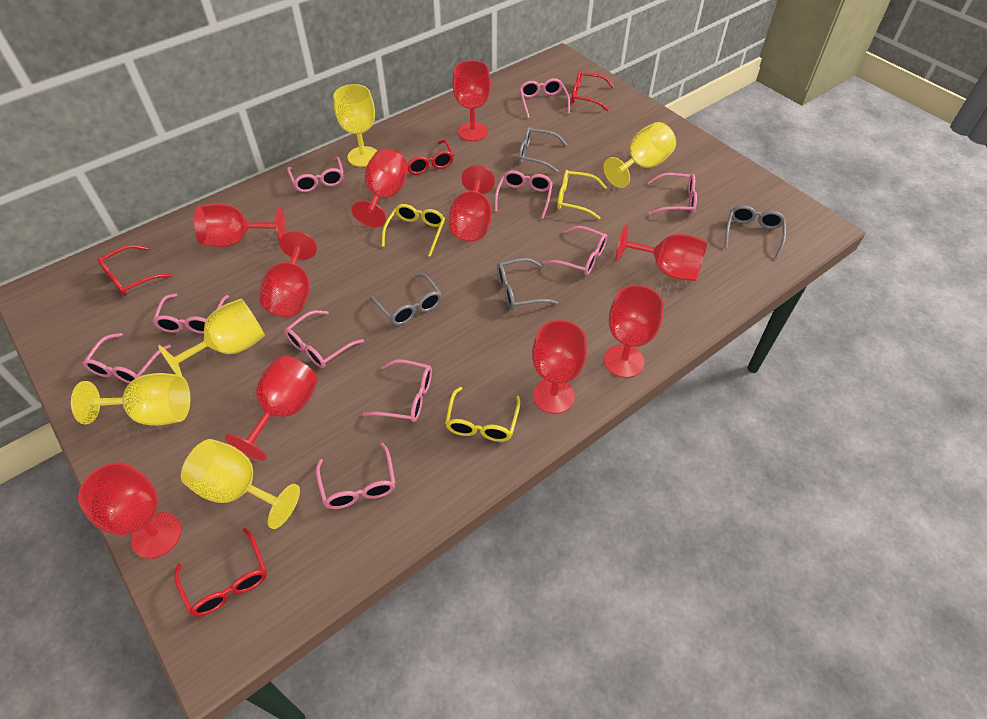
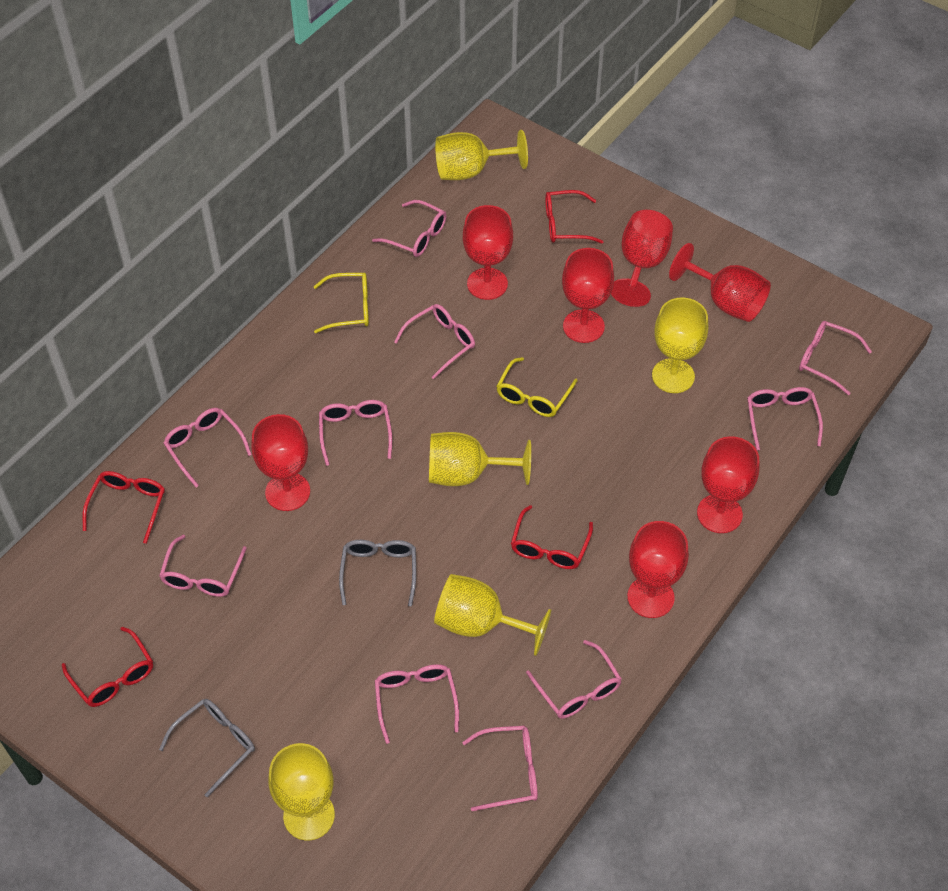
grey glasses: 4 -> 2
red goblet: 10 -> 7
yellow glasses: 3 -> 2

